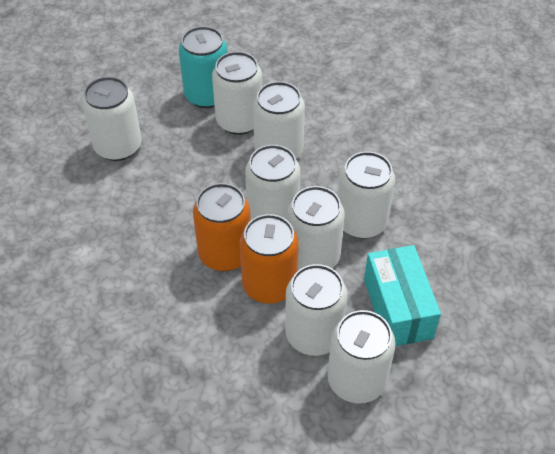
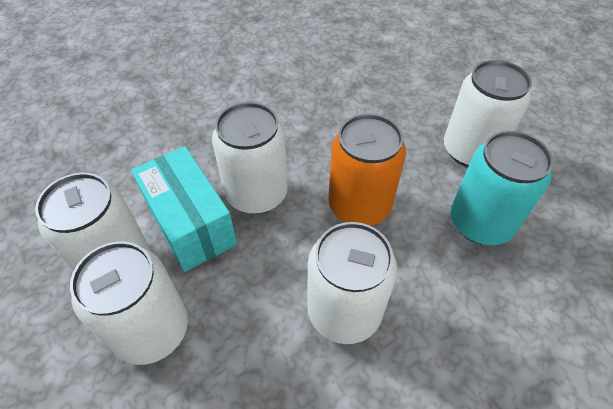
orange can: 2 -> 1
white can: 8 -> 5

